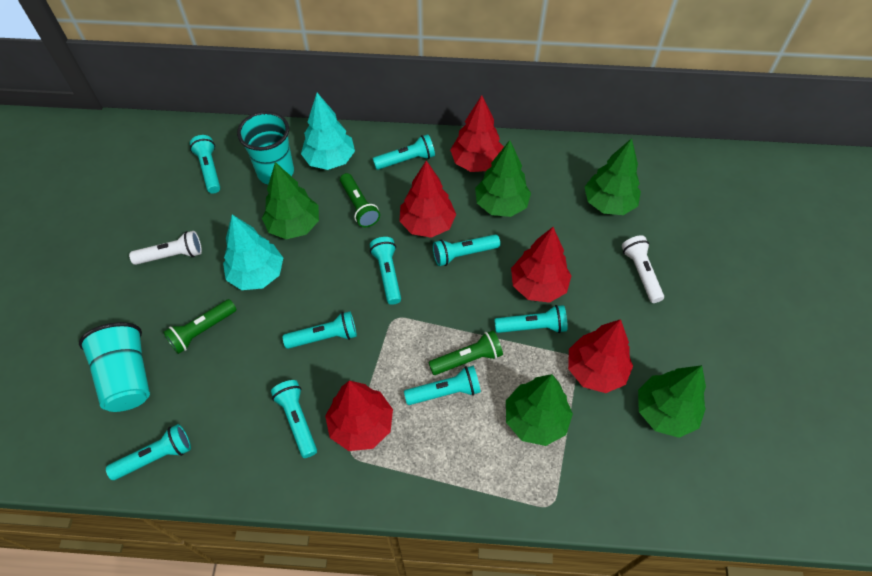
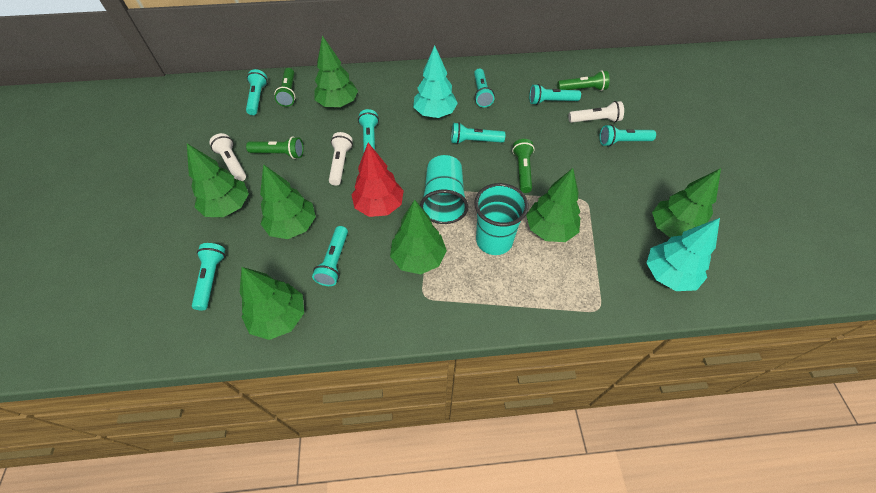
green flashlight: 3 -> 4
green tree: 5 -> 7
red tree: 5 -> 1
turquoise flashlight: 9 -> 8
white flashlight: 2 -> 3

